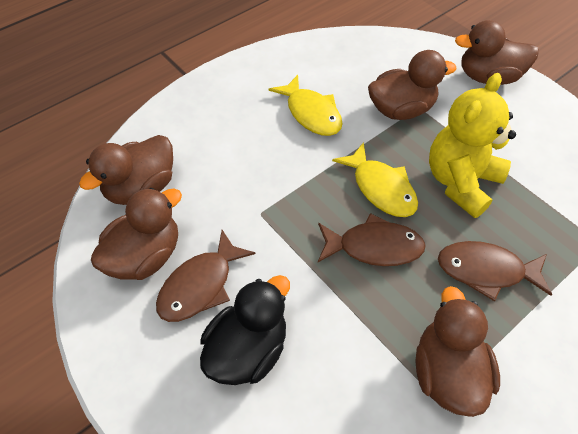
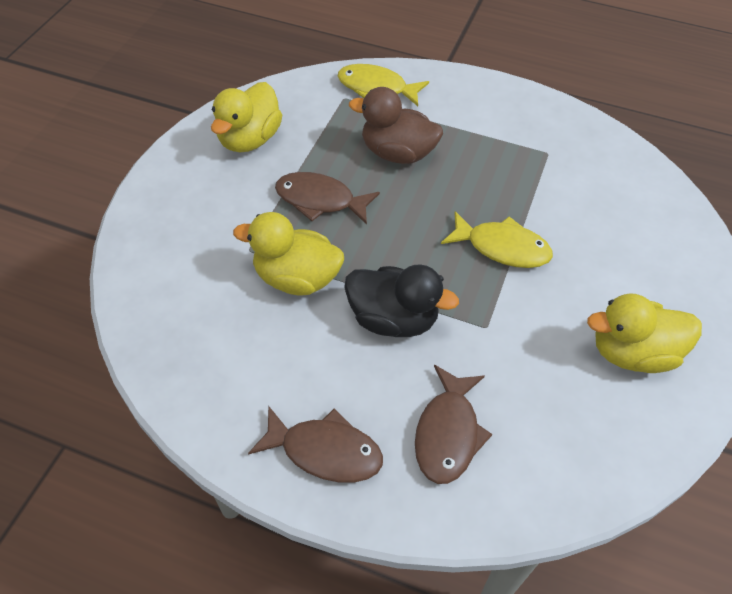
brown duck: 5 -> 1
yellow duck: 0 -> 3
yellow teddy bear: 1 -> 0

